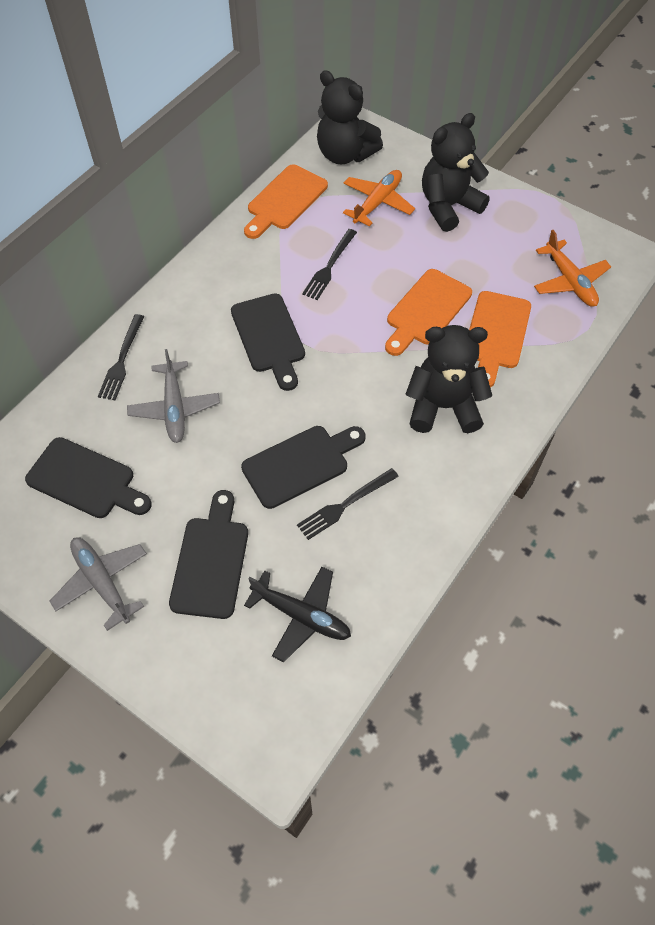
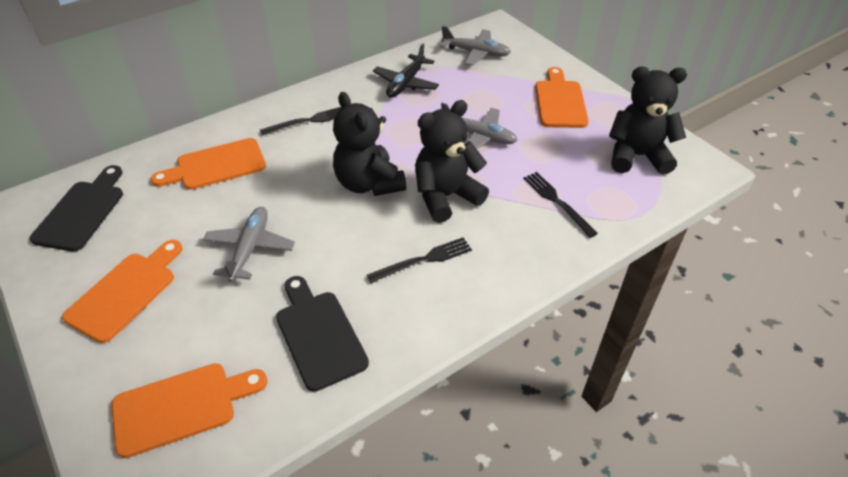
black cutting board: 4 -> 2
grey plane: 2 -> 3
orange cutting board: 3 -> 4
orange plane: 2 -> 0

